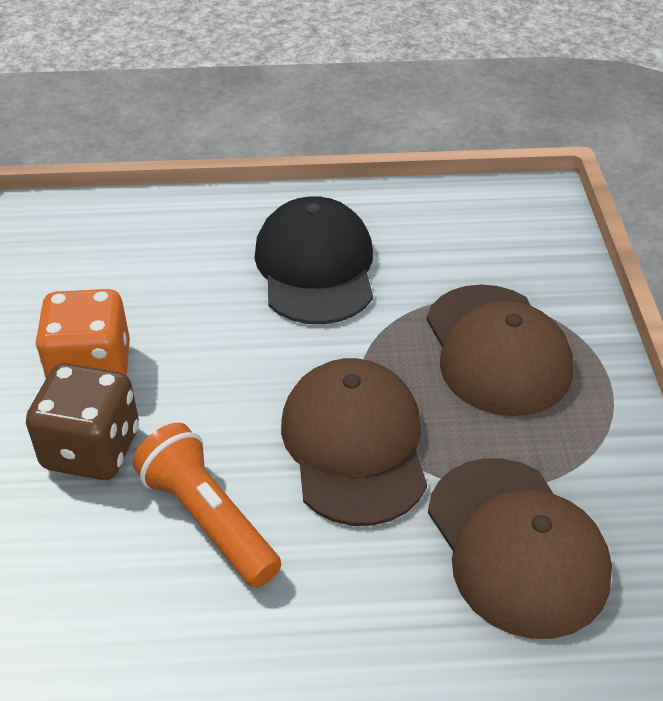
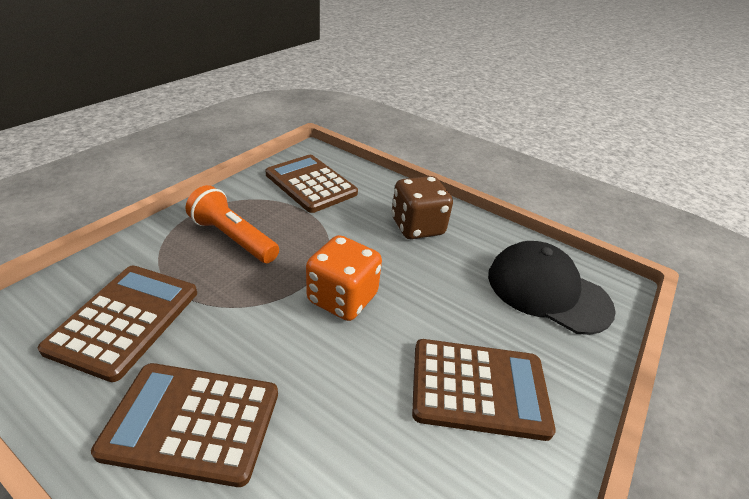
brown calculator: 0 -> 4
brown cap: 3 -> 0

